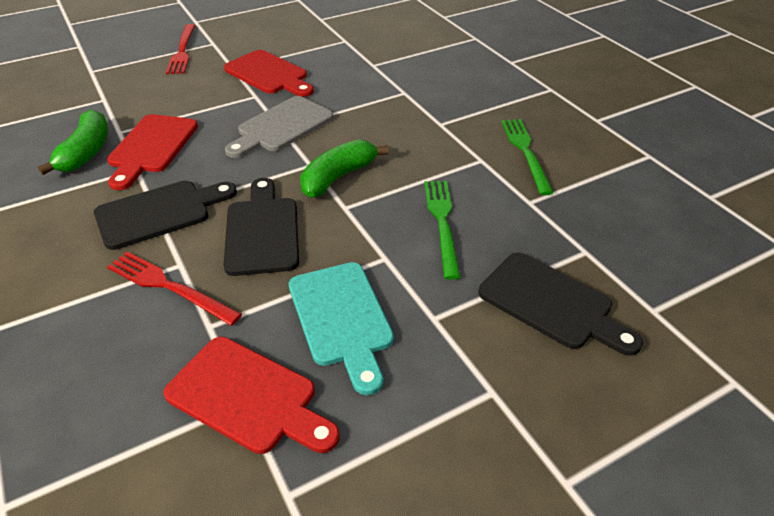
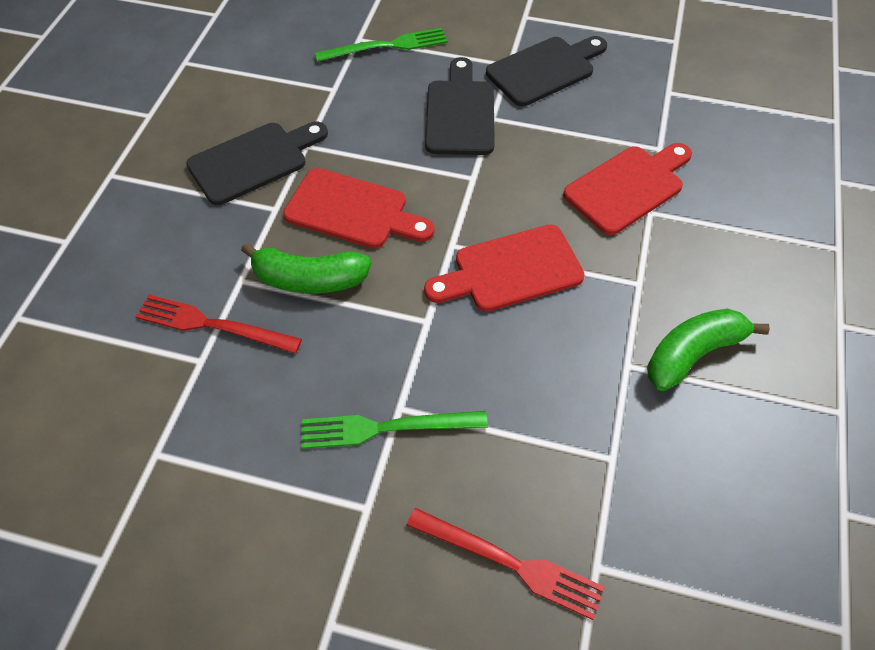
grey cutting board: 1 -> 0
turquoise cutting board: 1 -> 0

